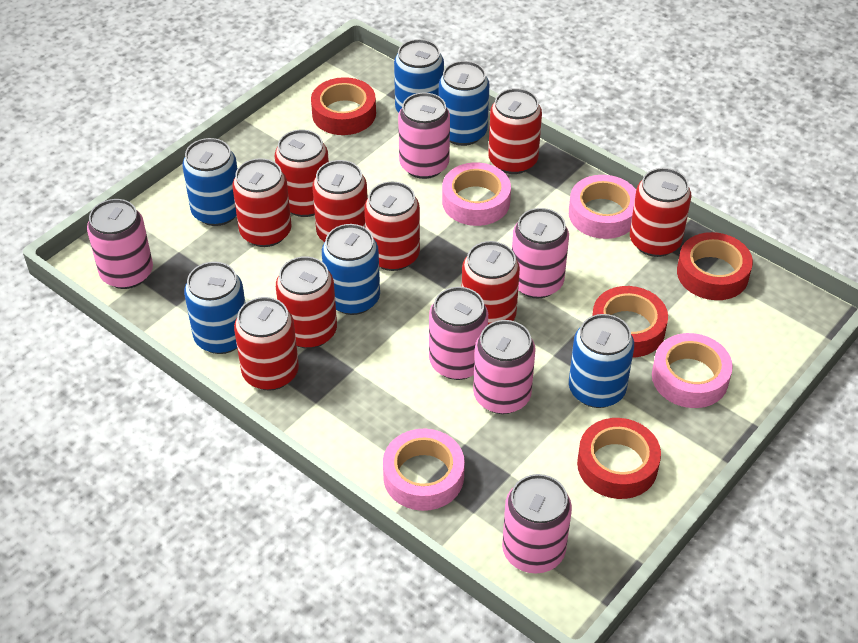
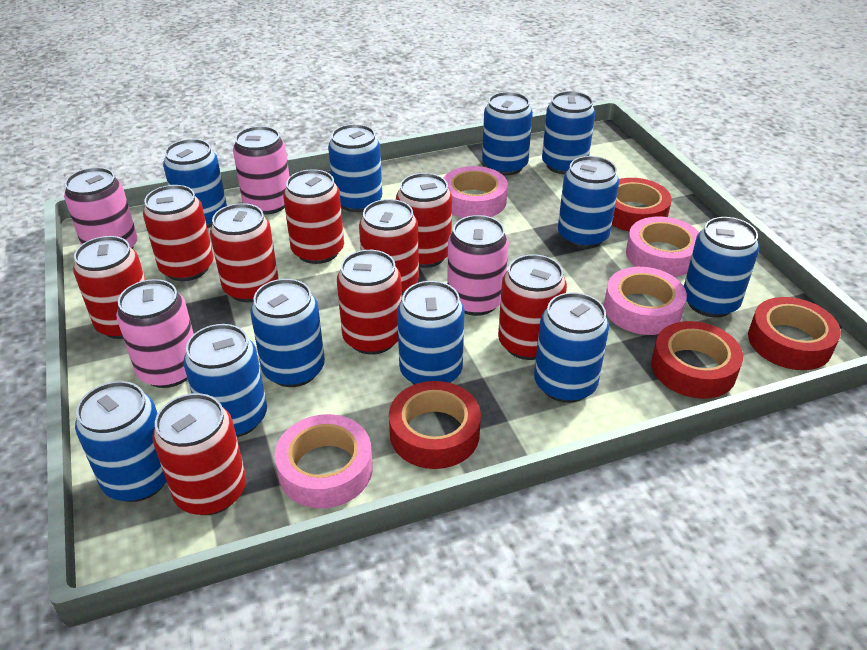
blue can: 6 -> 11
pink can: 6 -> 4

